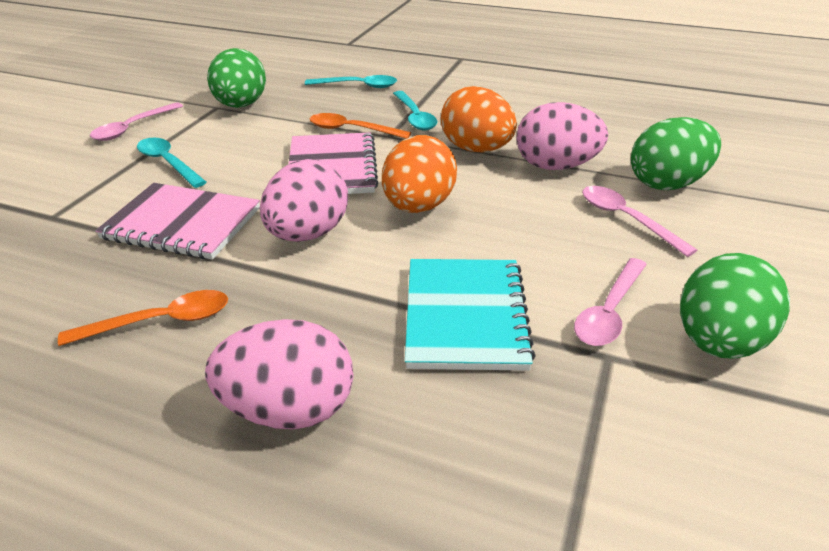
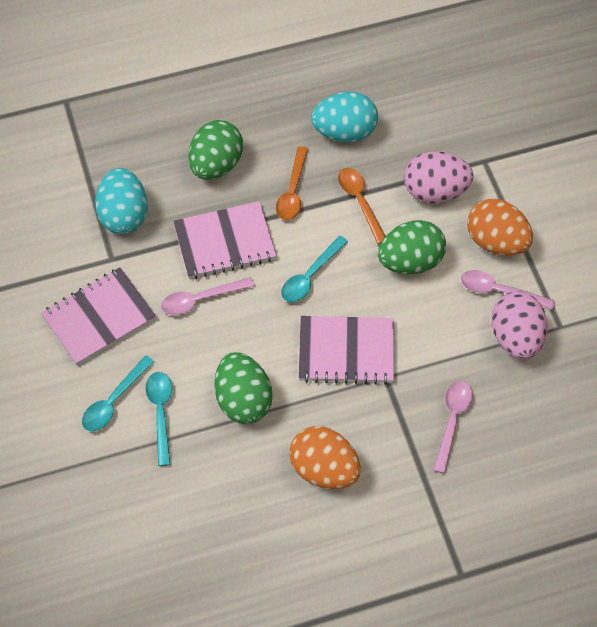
pink egg: 3 -> 2
pink notebook: 2 -> 3
turquoise egg: 0 -> 2
turquoise notebook: 1 -> 0

